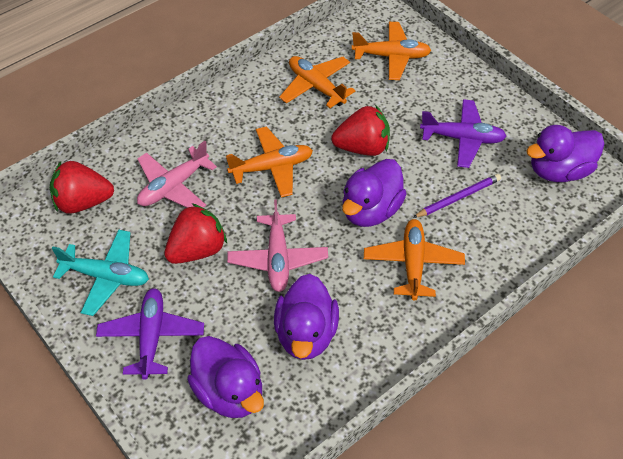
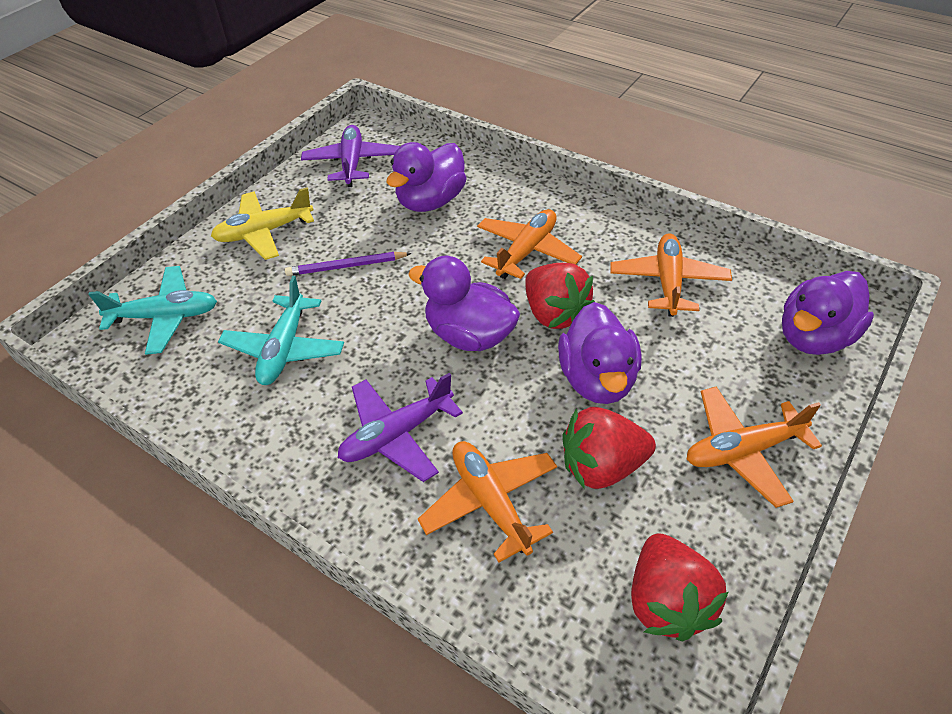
pink plane: 2 -> 0
turquoise plane: 1 -> 2
yellow plane: 0 -> 1

